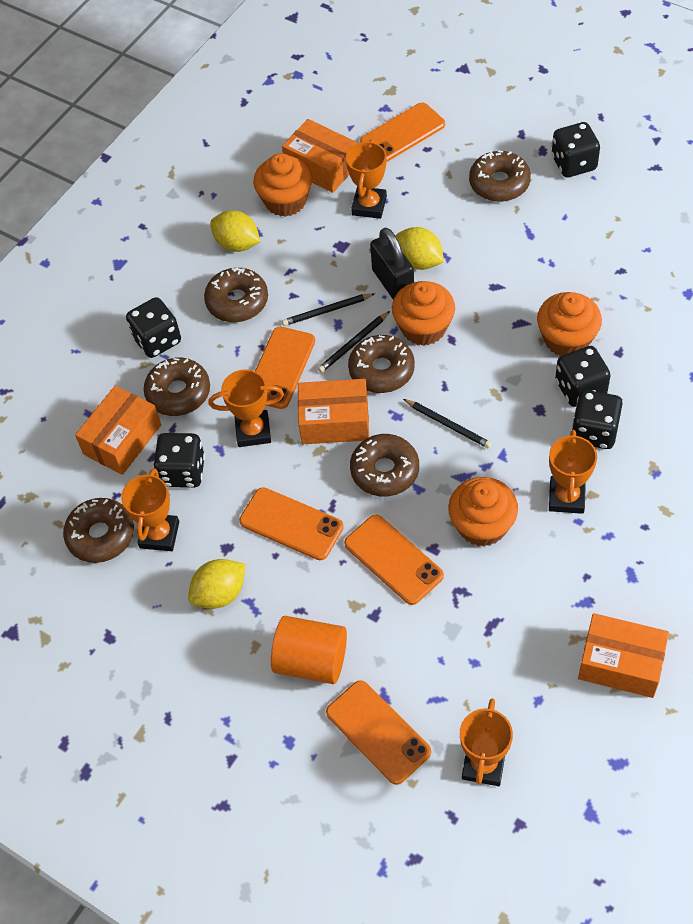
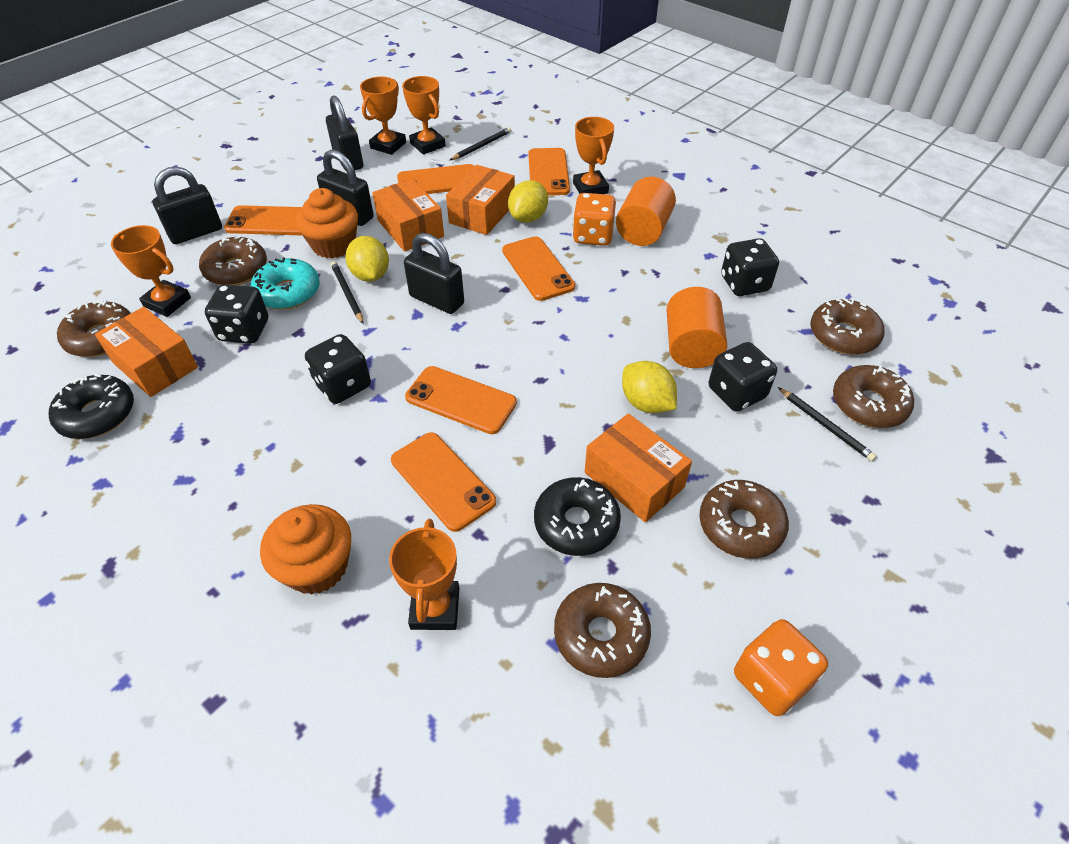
black dice: 5 -> 4
black donut: 0 -> 2
black padlock: 1 -> 4
orange cupcake: 4 -> 2
orange cylinder: 1 -> 2
orange dice: 0 -> 2
orange phone: 5 -> 6
turquoise donut: 0 -> 1

